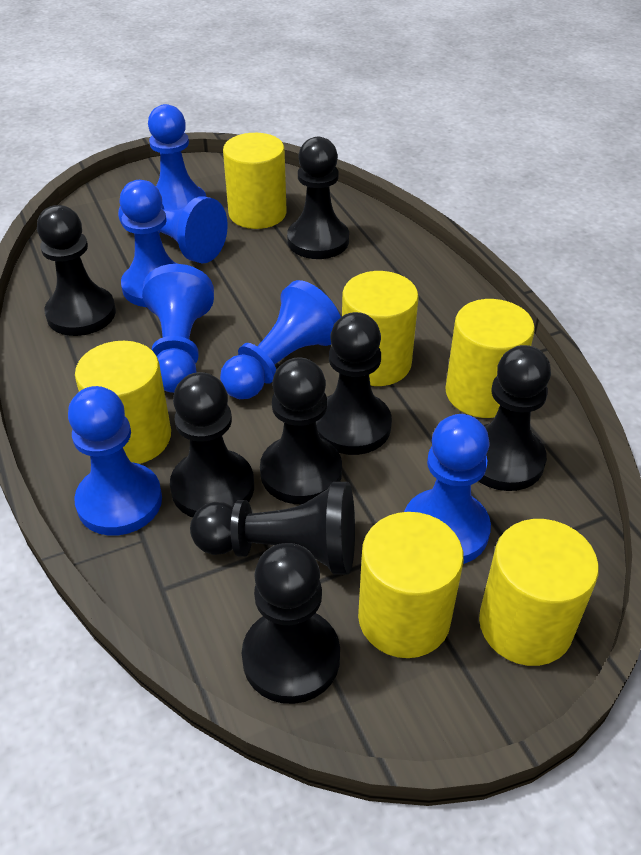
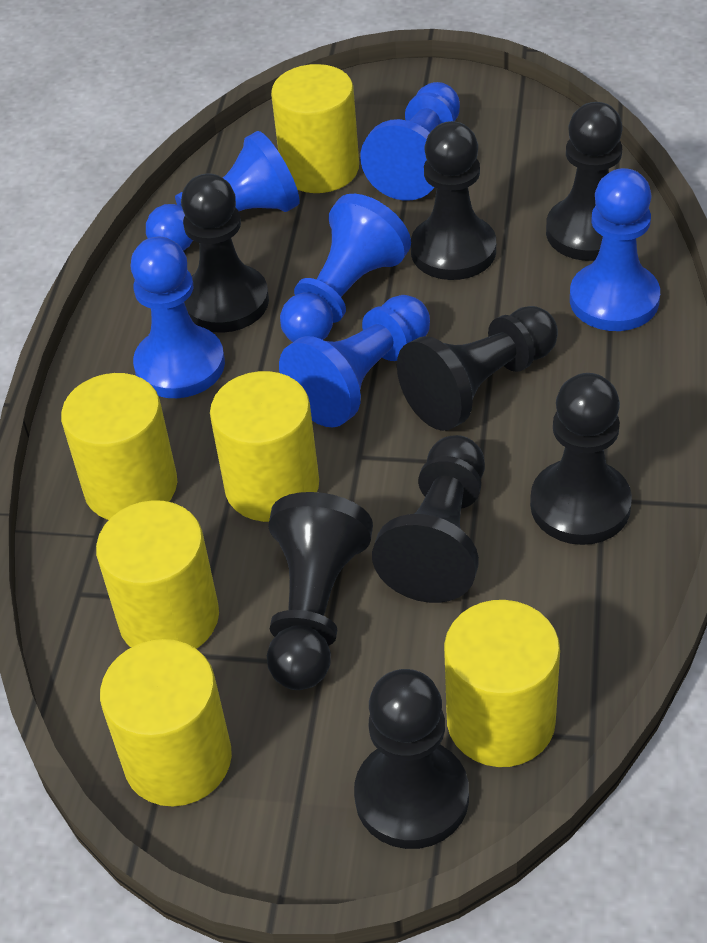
blue pawn: 7 -> 6

